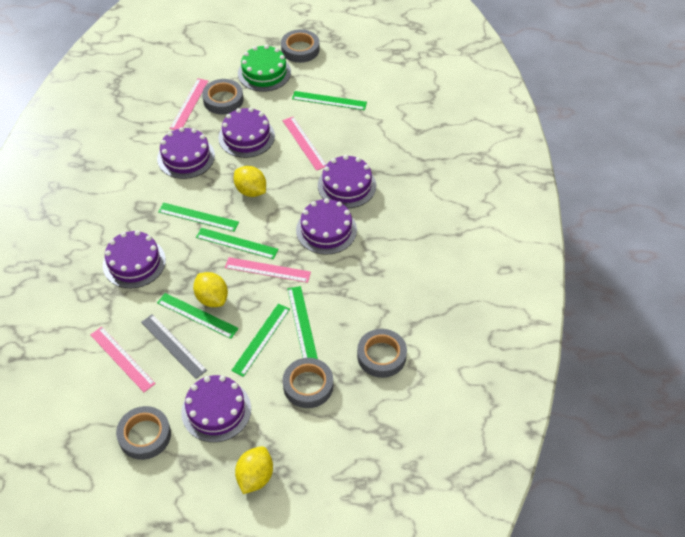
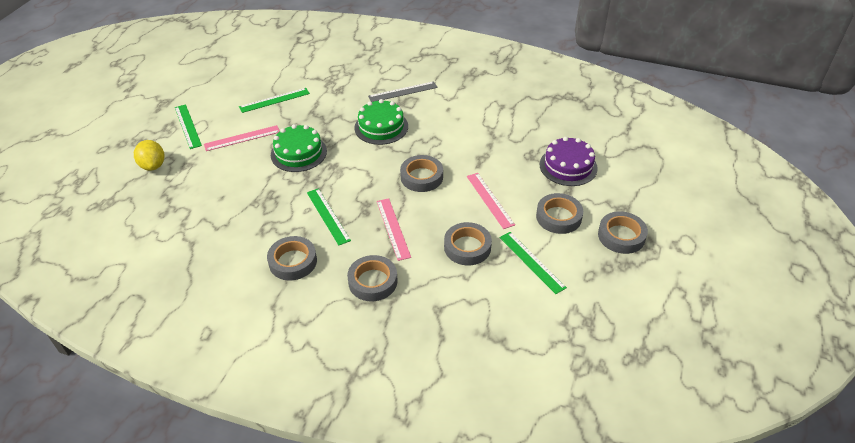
green cake: 1 -> 2
green ruler: 6 -> 4
grey tape: 5 -> 6
pink ruler: 4 -> 3
purple cake: 6 -> 1
yellow lemon: 3 -> 1

